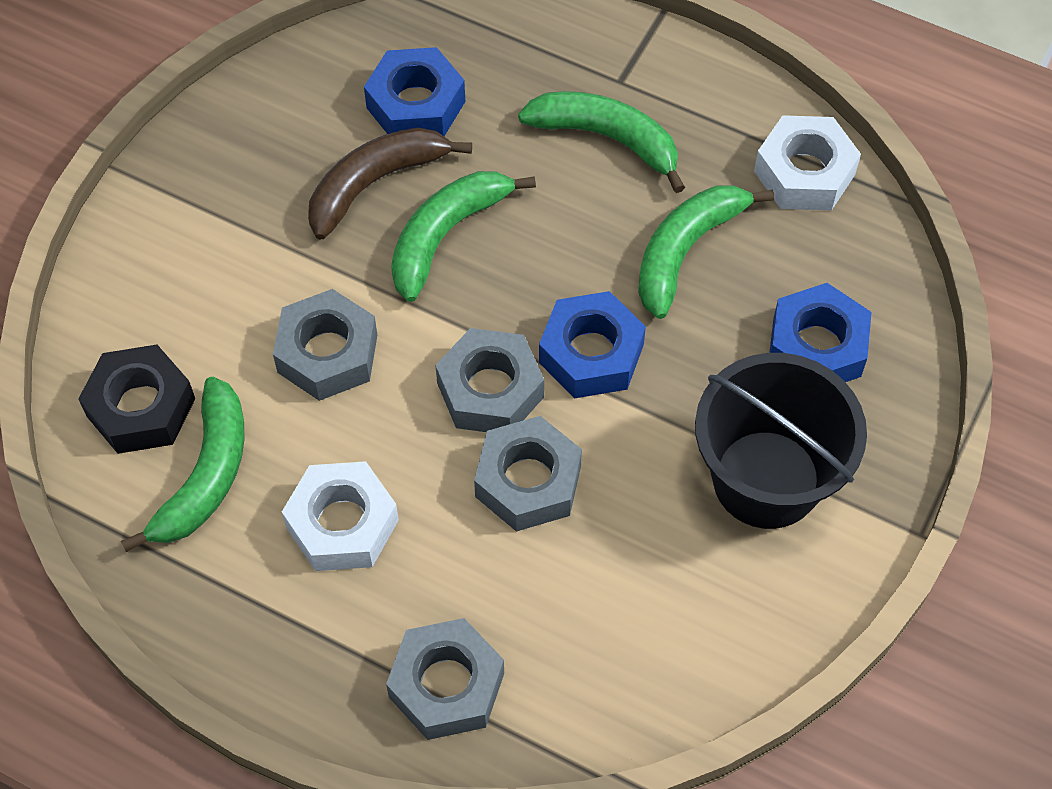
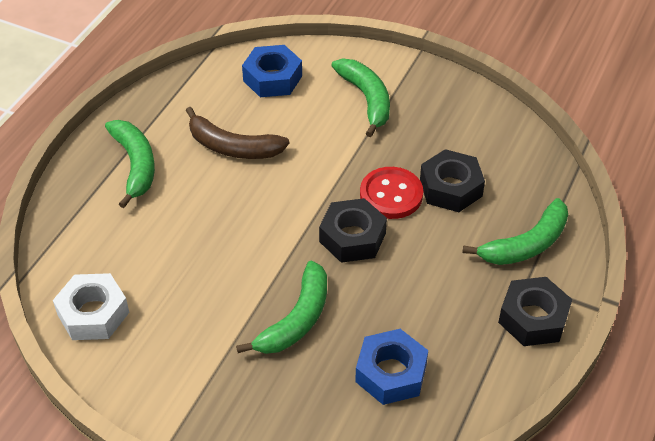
black bucket: 1 -> 0
black nut: 1 -> 3
blue nut: 3 -> 2
grey nut: 4 -> 0
red button: 0 -> 1
white nut: 2 -> 1

